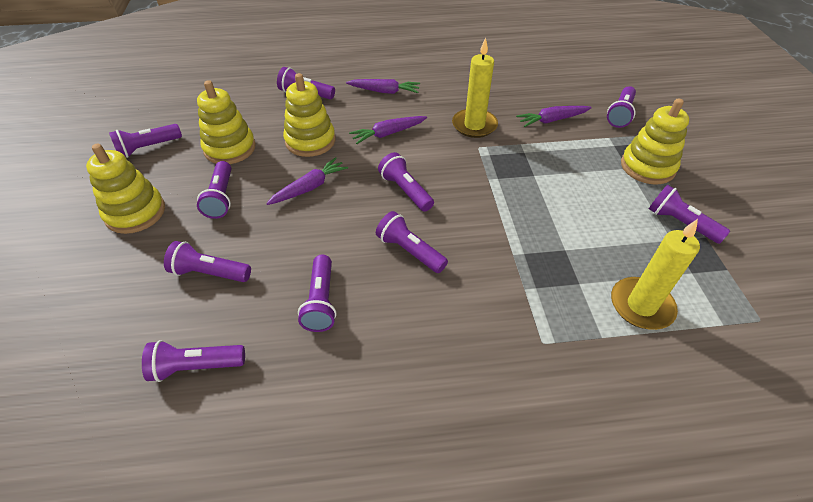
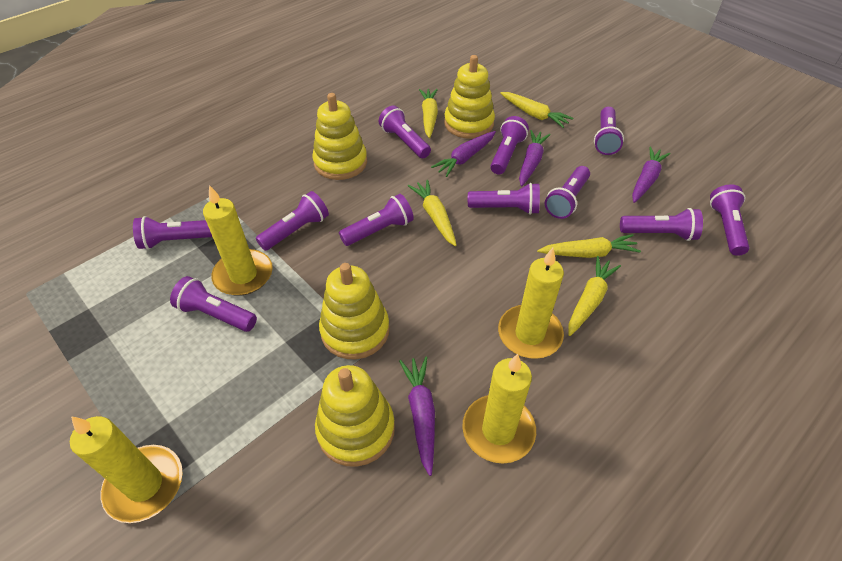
purple flashlight: 10 -> 11
yellow candle: 2 -> 4
yellow carrot: 0 -> 5

